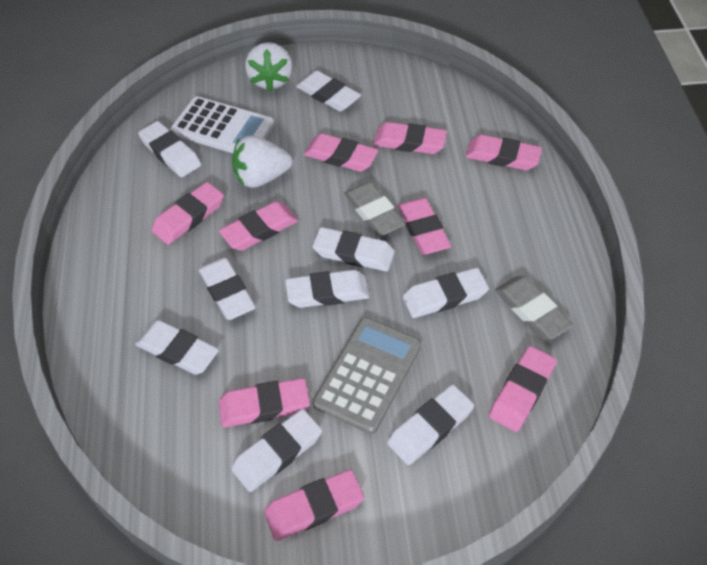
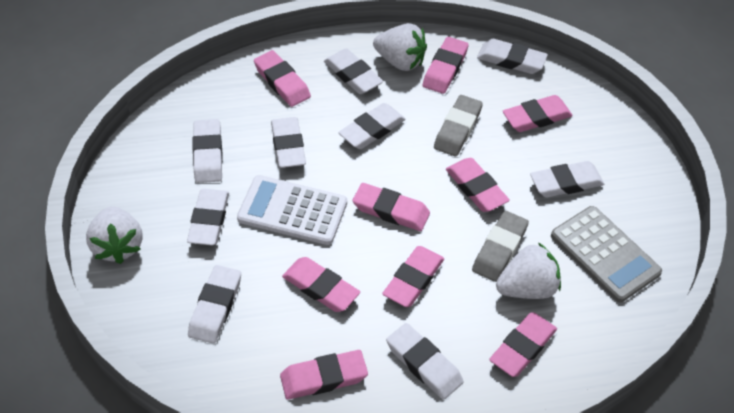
white strawberry: 2 -> 3

